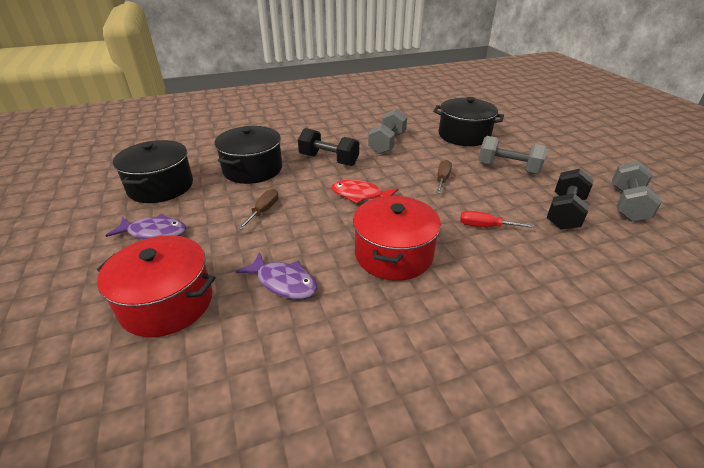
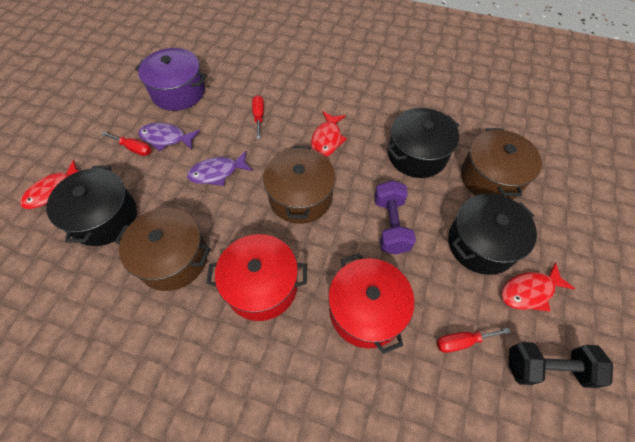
black dumbbell: 2 -> 1
brown pot: 0 -> 3
brown screwdriver: 2 -> 0
grey dumbbell: 3 -> 0
purple dumbbell: 0 -> 1
purple pot: 0 -> 1
red fish: 1 -> 3
red screwdriver: 1 -> 3

